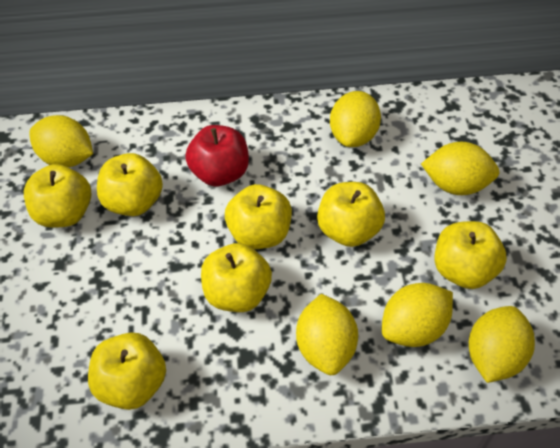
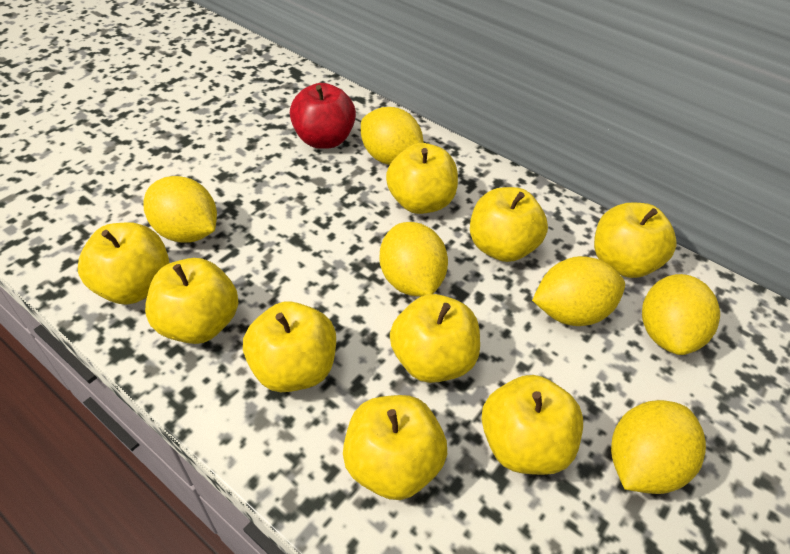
yellow apple: 7 -> 9

